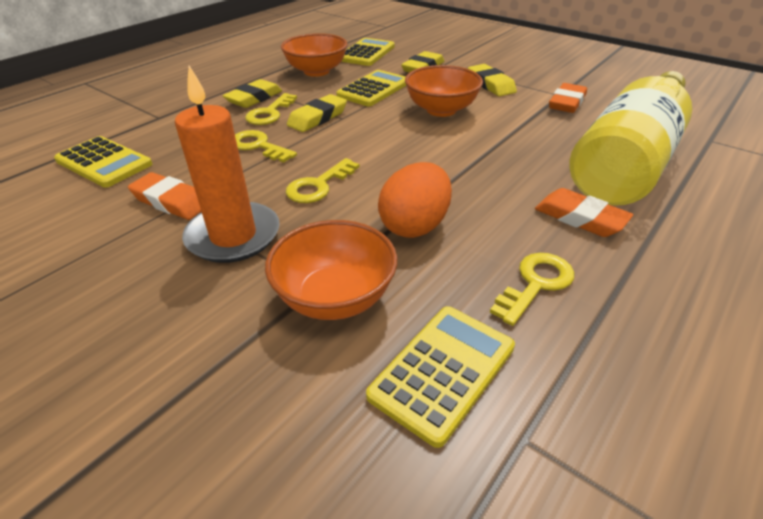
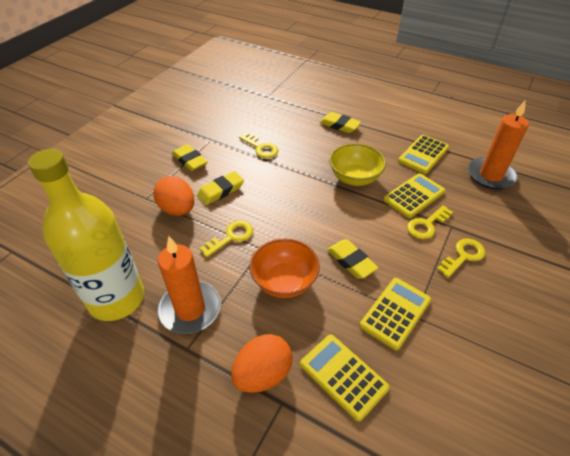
orange bowl: 3 -> 1
orange candle: 1 -> 2
orange egg: 1 -> 2
orange eraser: 3 -> 0
yellow bowl: 0 -> 1

